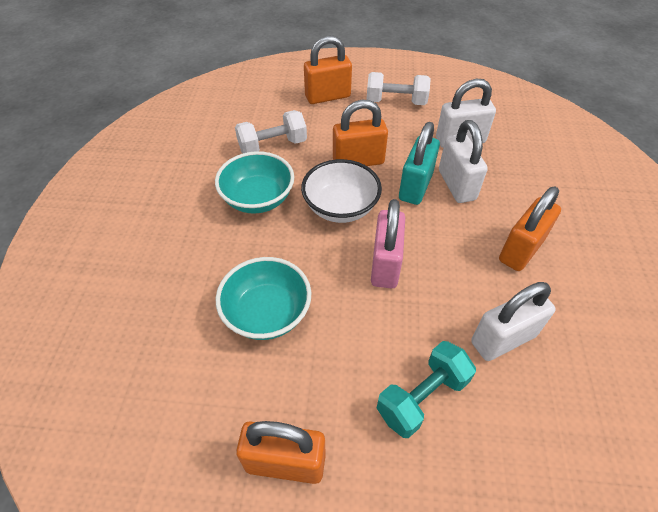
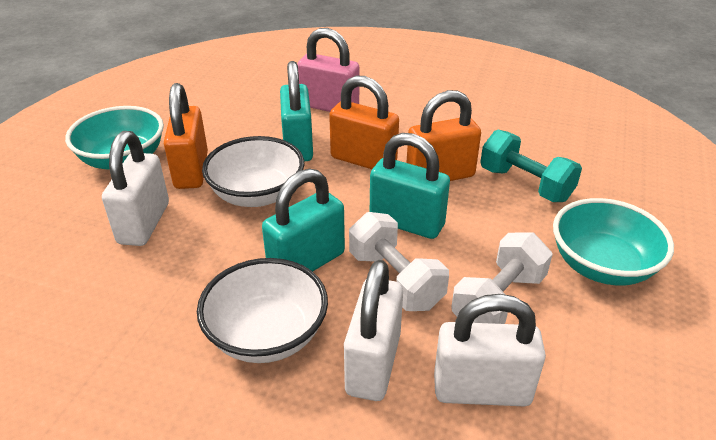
orange padlock: 4 -> 3
turquoise padlock: 1 -> 3
white bowl: 1 -> 2

